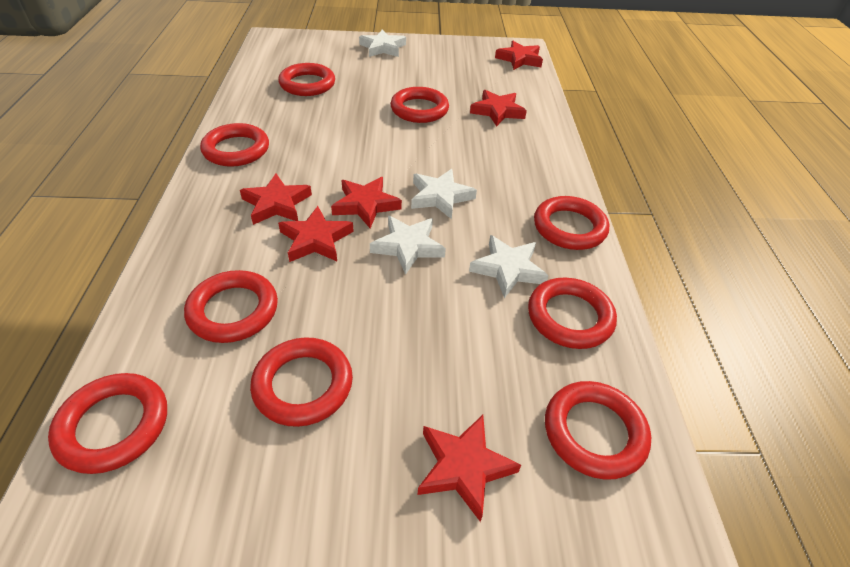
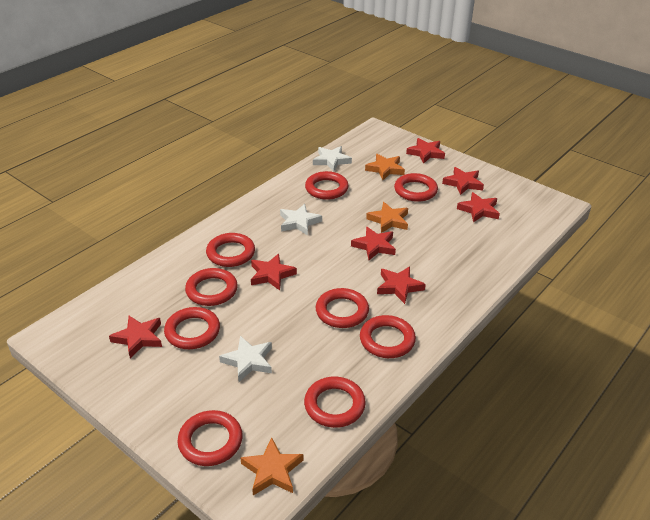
orange star: 0 -> 3
red star: 6 -> 7
white star: 4 -> 3

